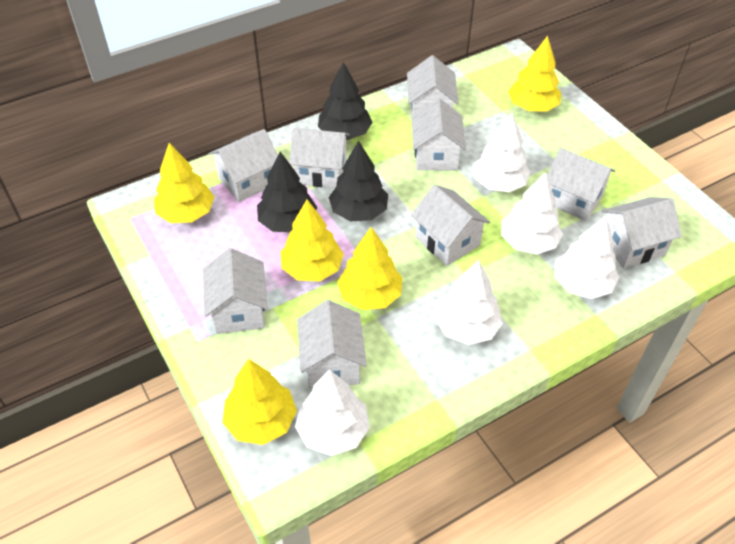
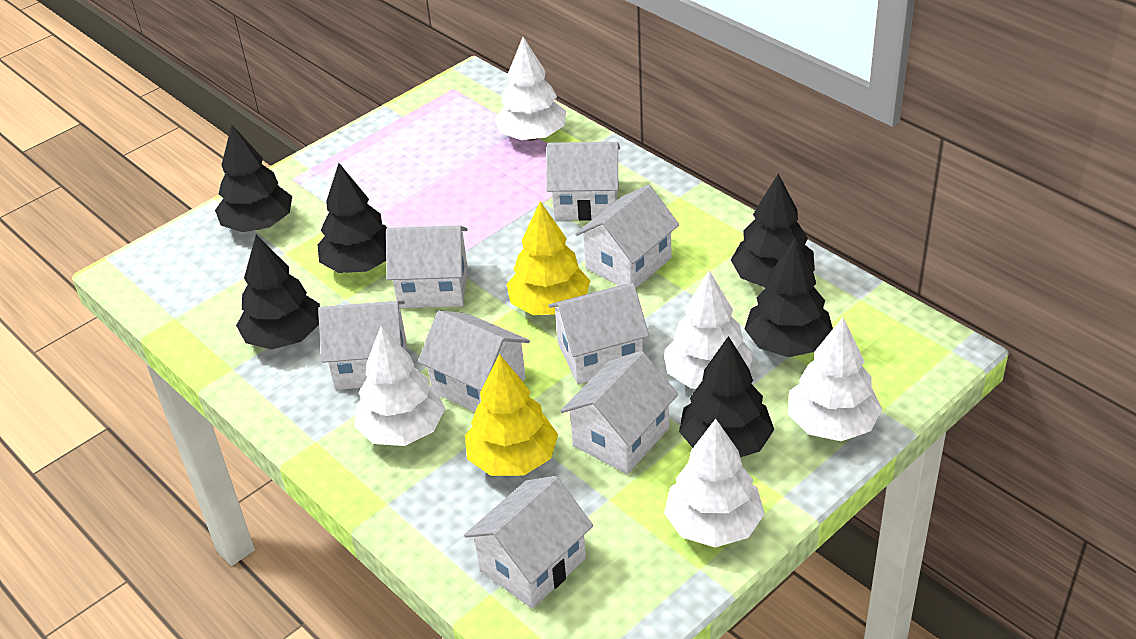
black tree: 3 -> 6
white house: 9 -> 8
yellow tree: 5 -> 2

